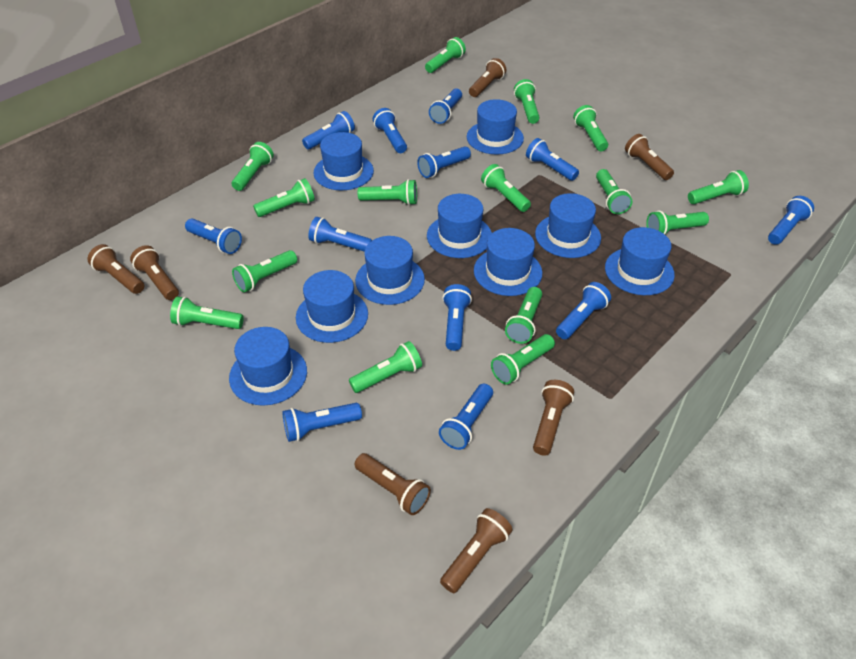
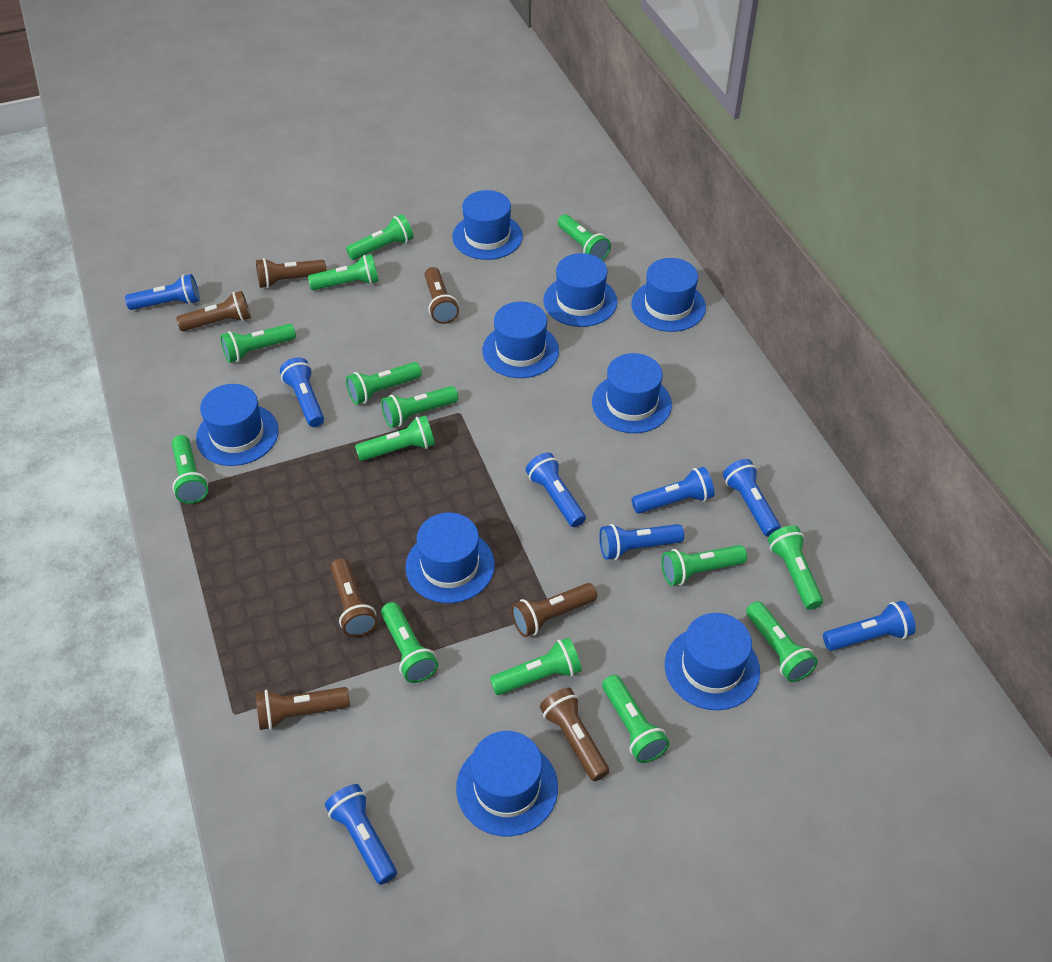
blue flashlight: 12 -> 8
green flashlight: 15 -> 14

